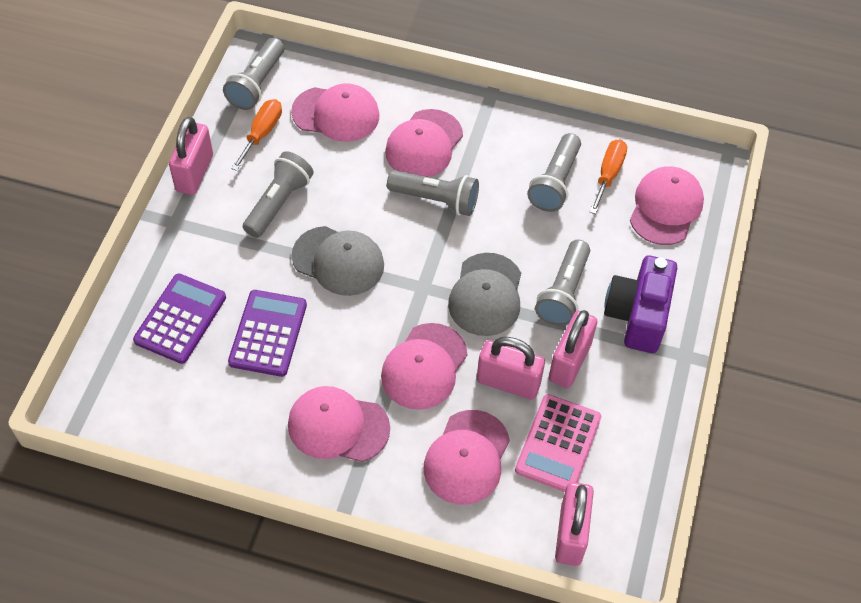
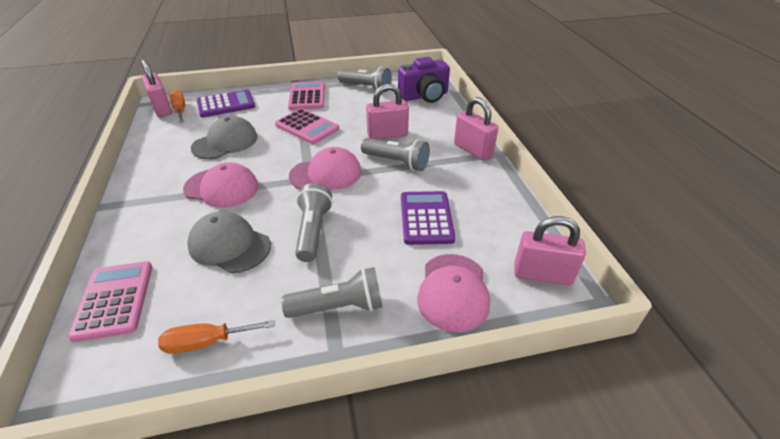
grey flashlight: 5 -> 4
pink calculator: 1 -> 3
pink cap: 6 -> 3

